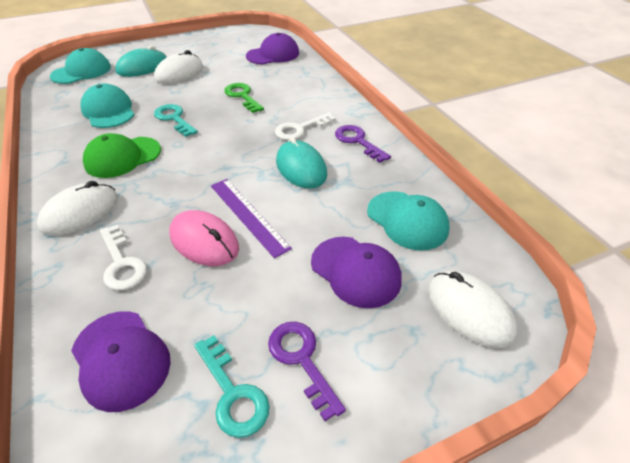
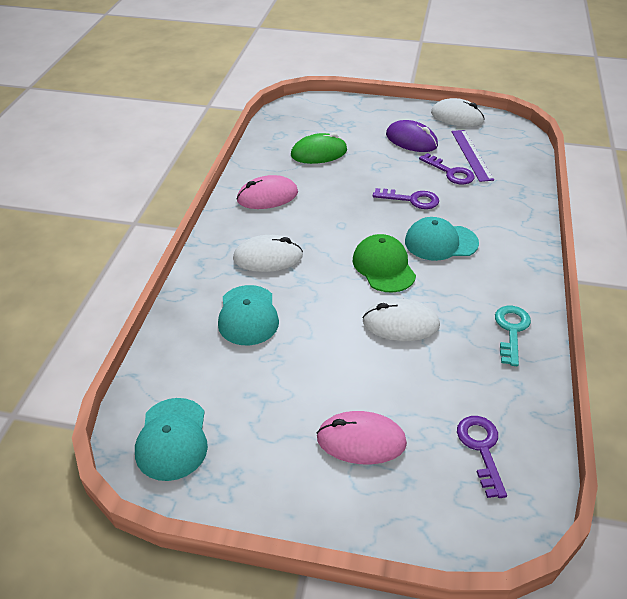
green key: 1 -> 0
green mouse: 0 -> 1
pink mouse: 1 -> 2
purple cap: 3 -> 0
purple key: 2 -> 3
purple mouse: 0 -> 1
turquoise key: 2 -> 1
turquoise mouse: 2 -> 0
white key: 2 -> 0

